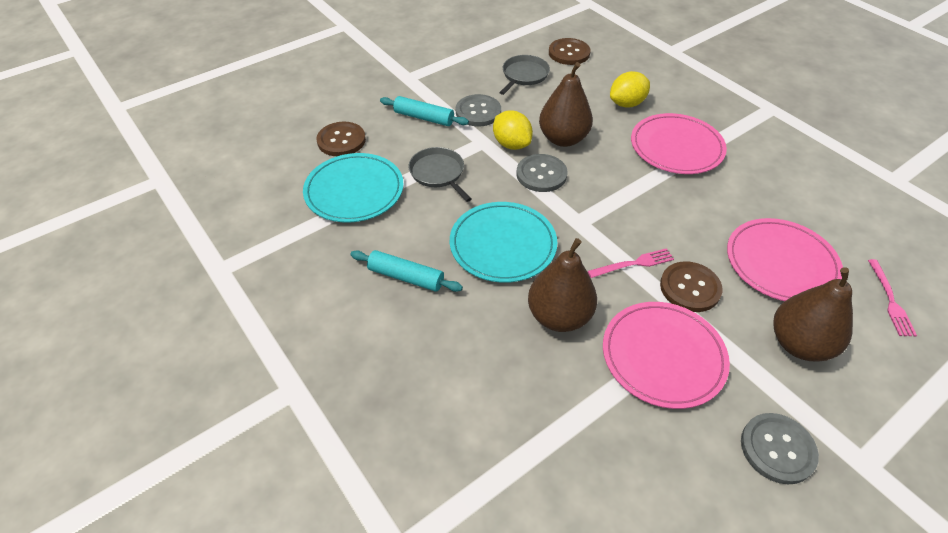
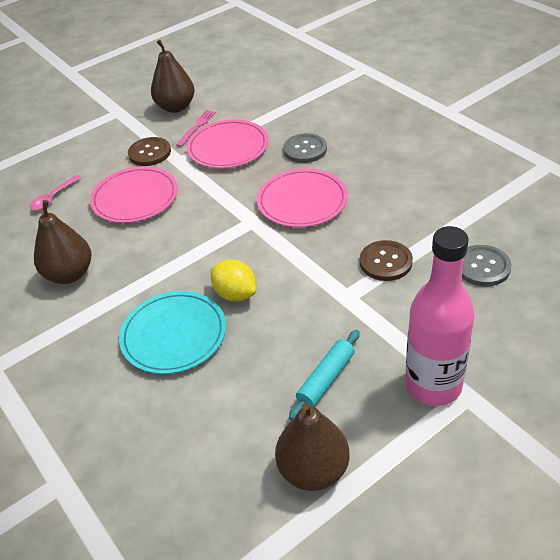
brown button: 3 -> 2
grey button: 3 -> 2
grey pan: 2 -> 0
pink bottle: 0 -> 1
pink fork: 2 -> 1
pink spoon: 0 -> 1
turquoise plate: 2 -> 1
turquoise rolling pin: 2 -> 1
yellow lemon: 2 -> 1

